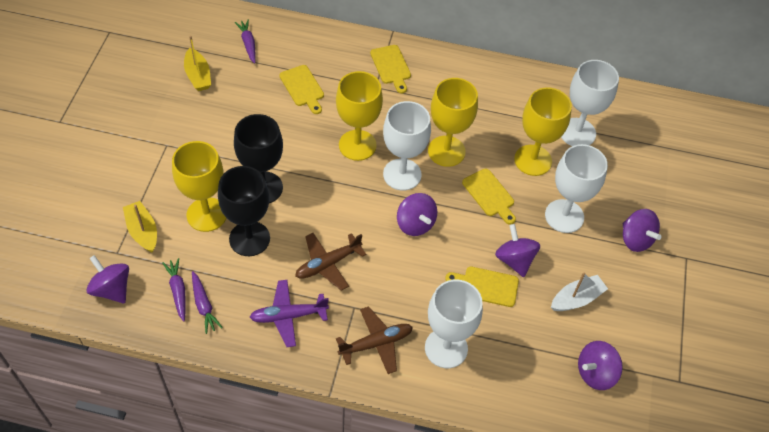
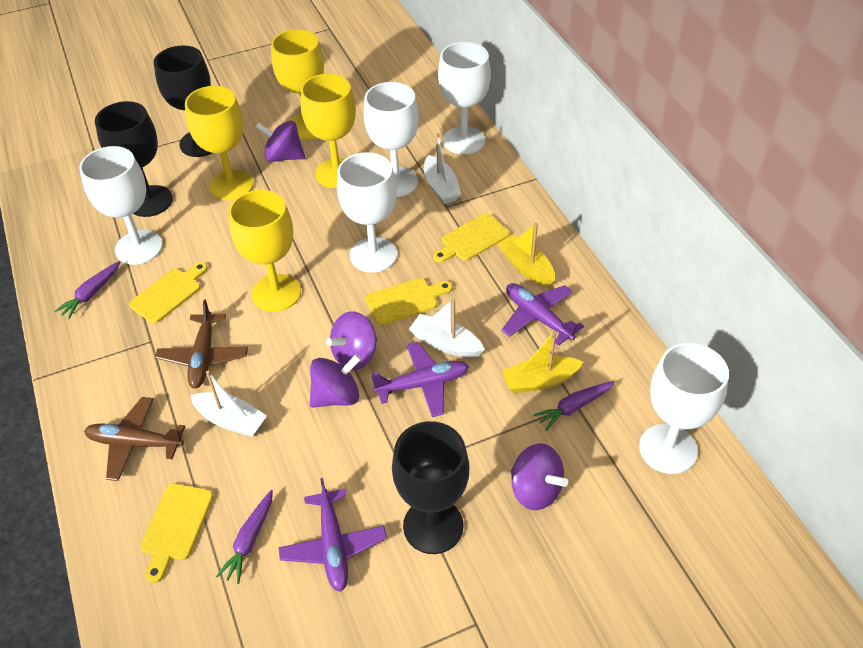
black goblet: 2 -> 3
purple plane: 1 -> 3
purple spinning top: 5 -> 4
white boat: 1 -> 3
white goblet: 4 -> 5

